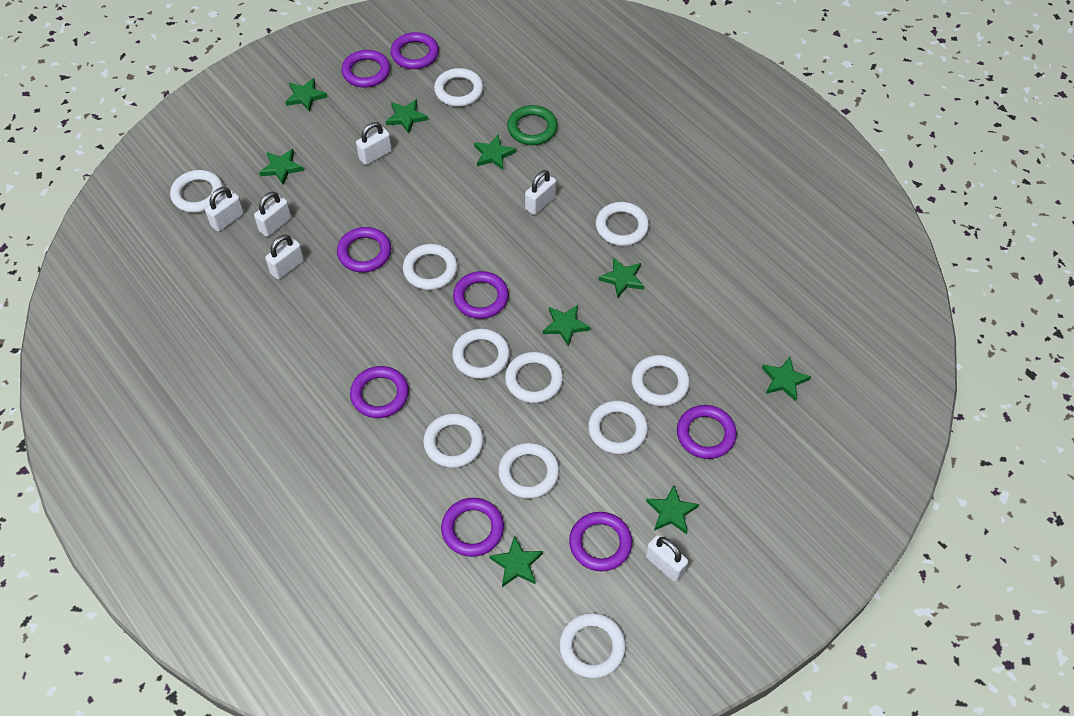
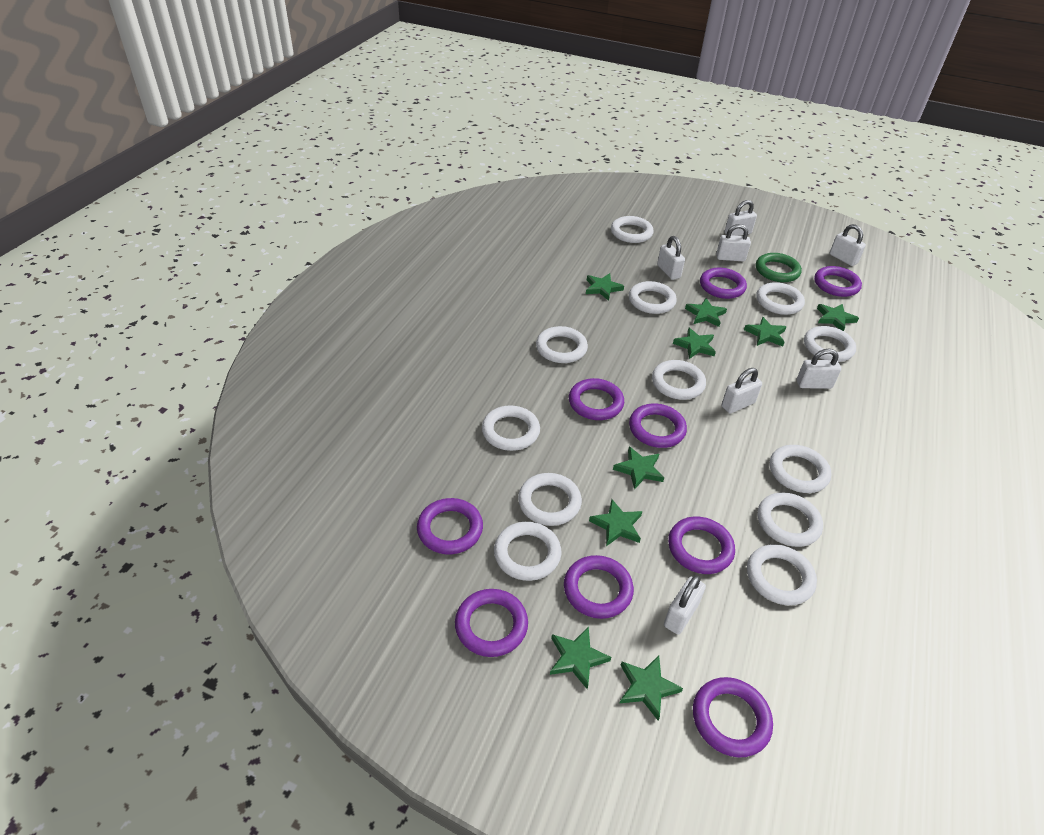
purple ring: 8 -> 9
white padlock: 6 -> 7
white ring: 11 -> 12

